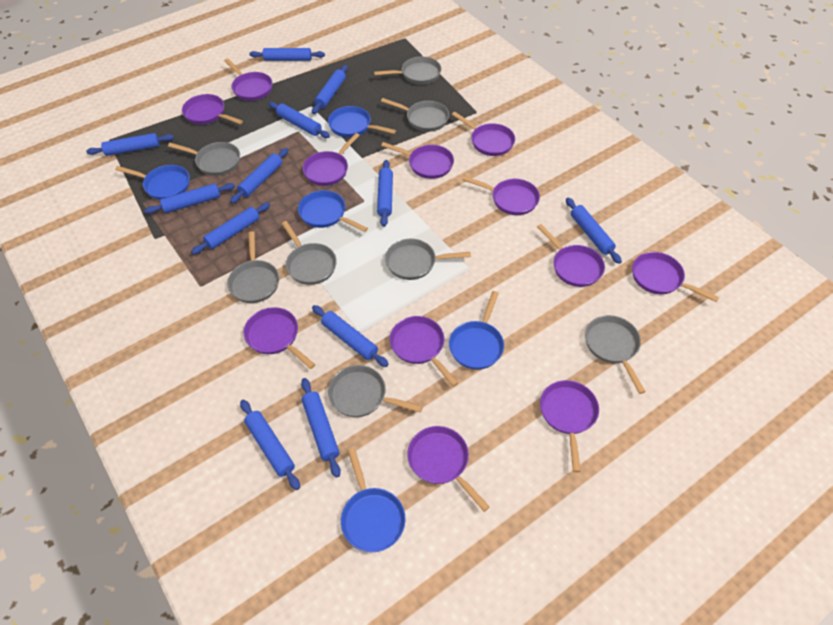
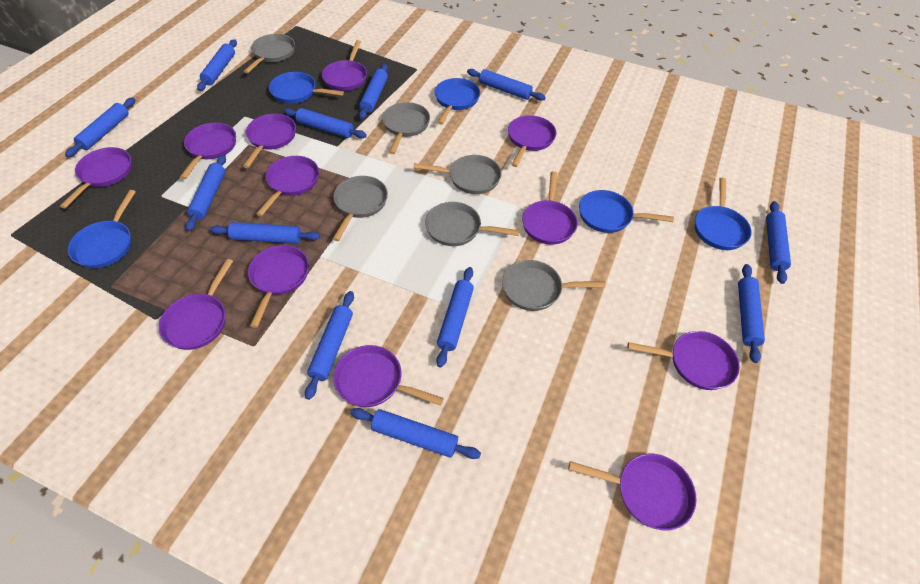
grey pan: 8 -> 6

